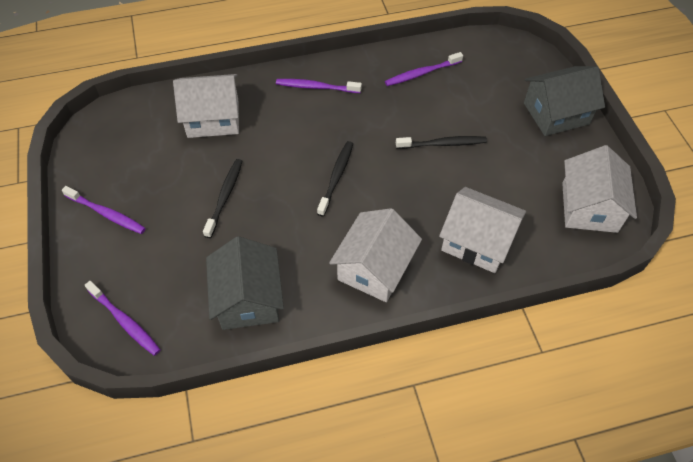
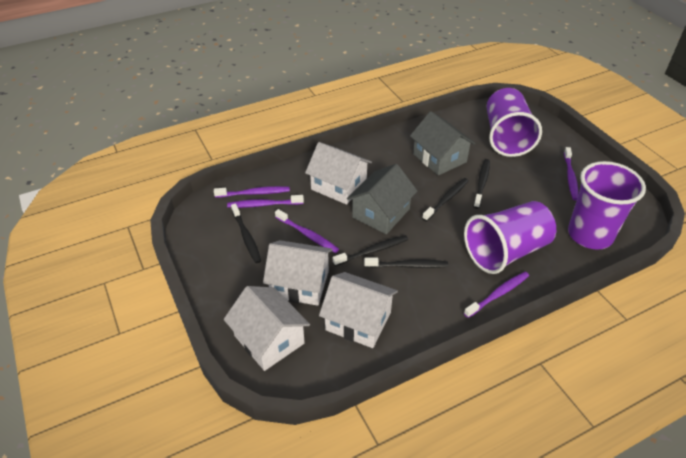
black toothbrush: 3 -> 5
purple cup: 0 -> 3
purple toothbrush: 4 -> 5

